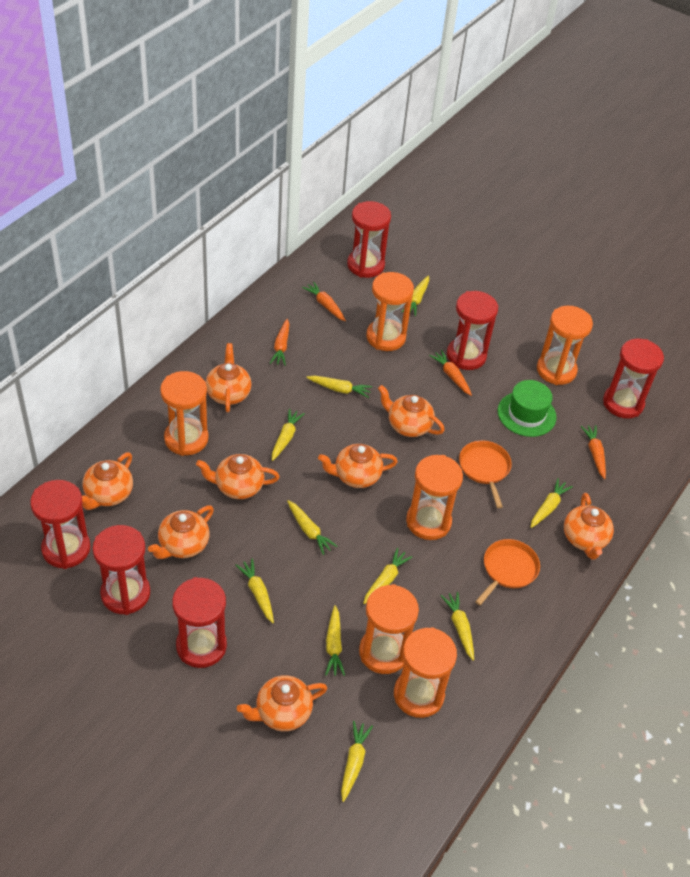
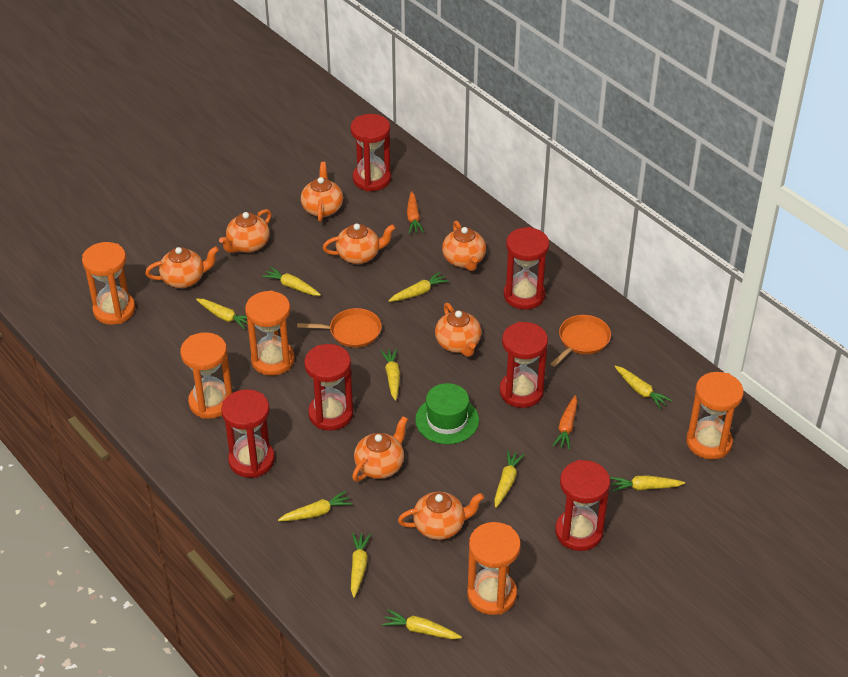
orange carrot: 4 -> 2
orange hourglass: 6 -> 5

